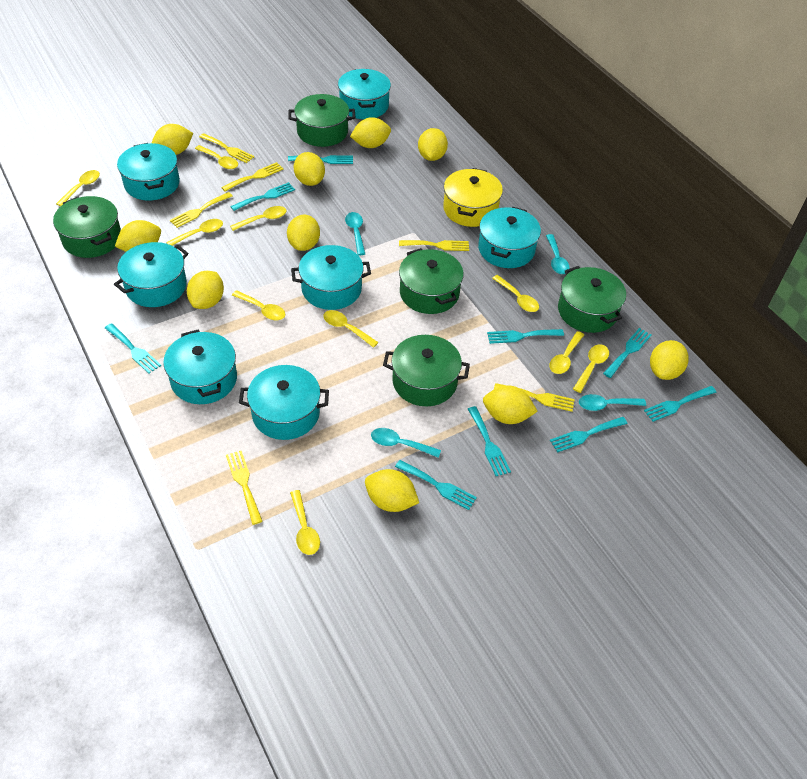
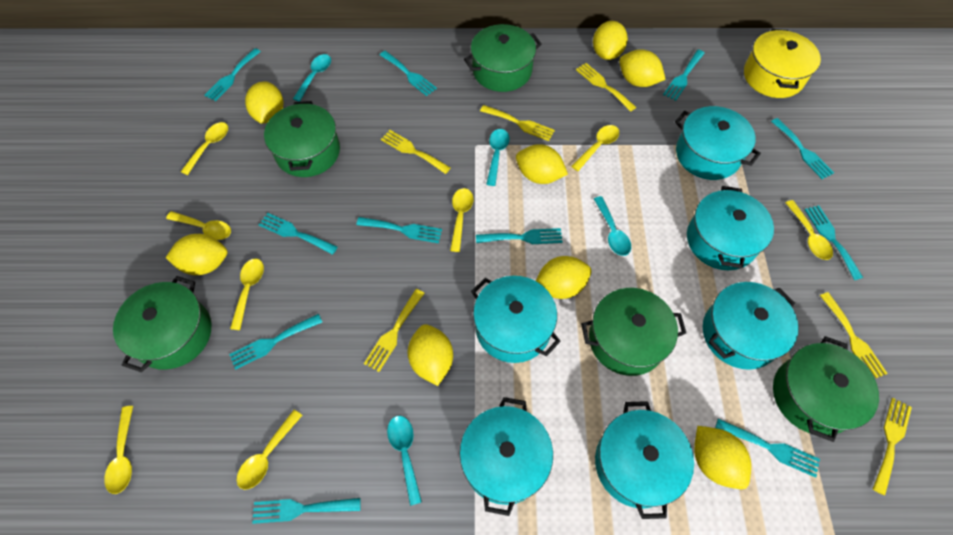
turquoise fork: 9 -> 11
turquoise pot: 7 -> 6
yellow lemon: 10 -> 8
yellow spoon: 10 -> 8

